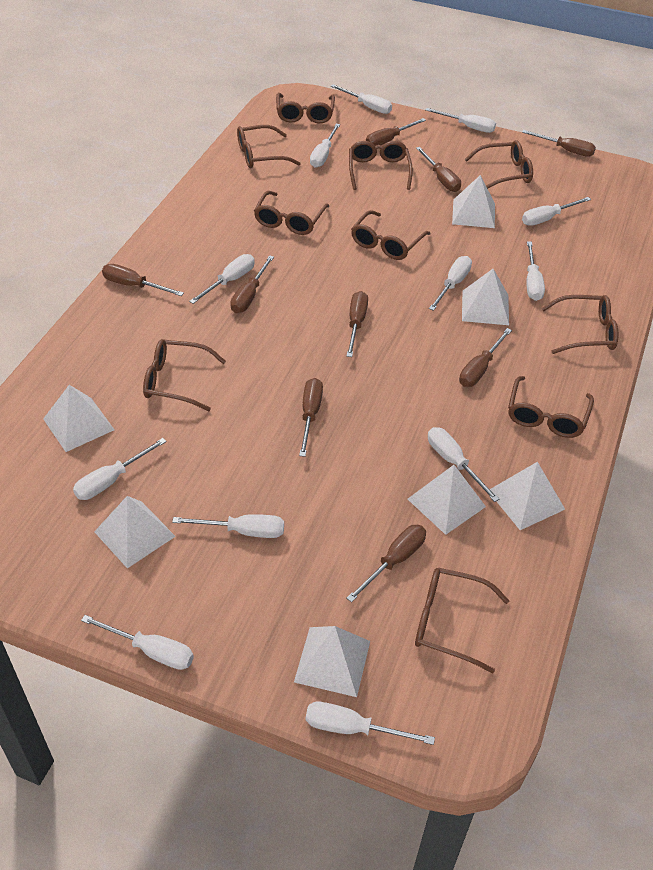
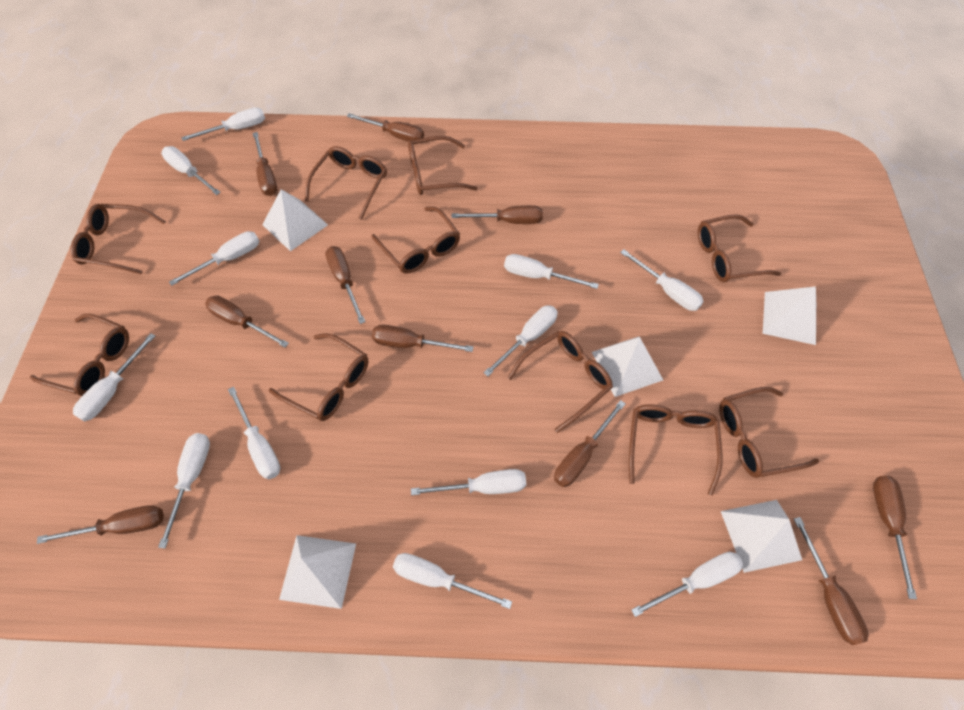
brown screwdriver: 9 -> 10
white pyramid: 7 -> 5

